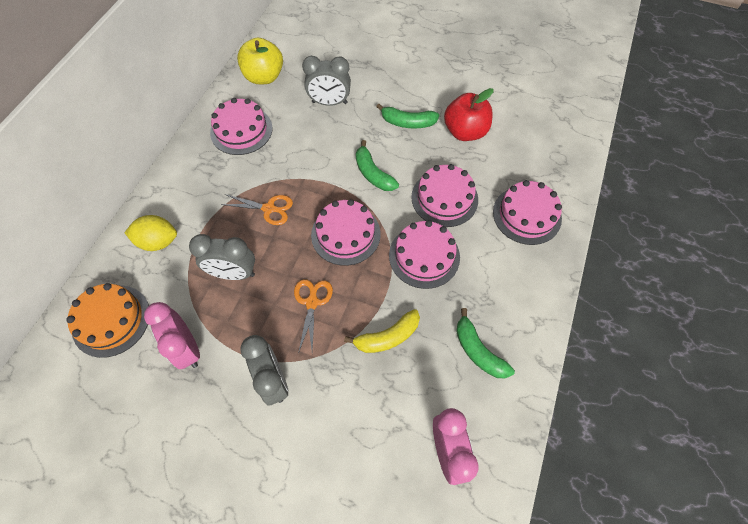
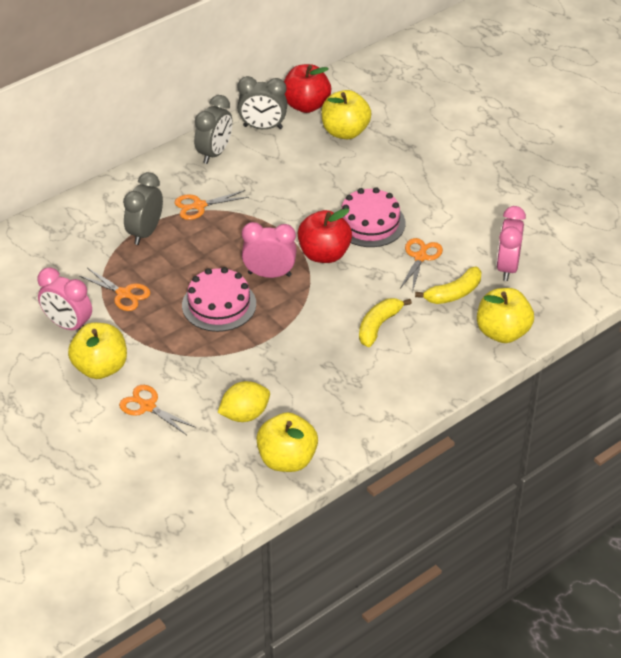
green banana: 3 -> 0
orange cake: 1 -> 0
orange scissors: 2 -> 4
pink cake: 5 -> 2
pink clock: 2 -> 3
red apple: 1 -> 2
yellow apple: 1 -> 4
yellow banana: 1 -> 2

